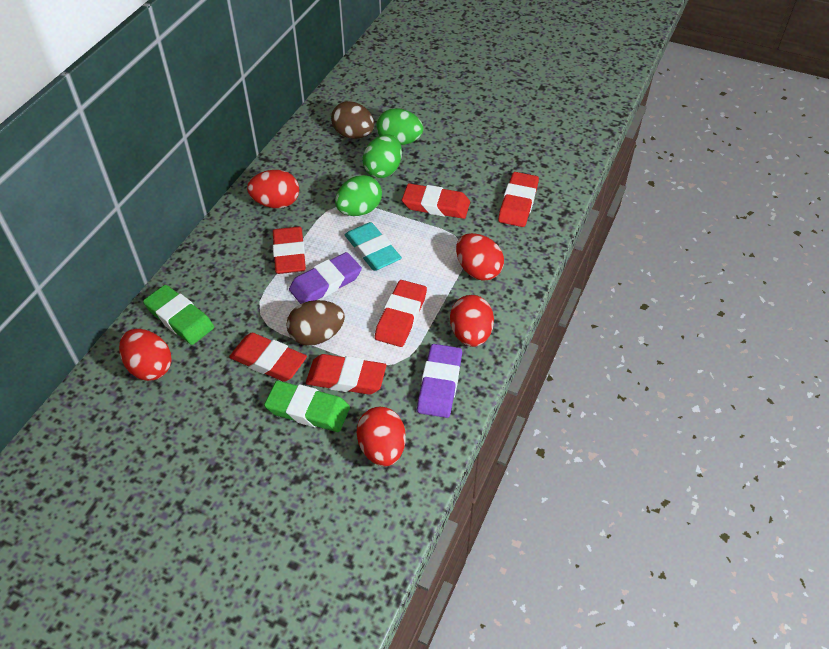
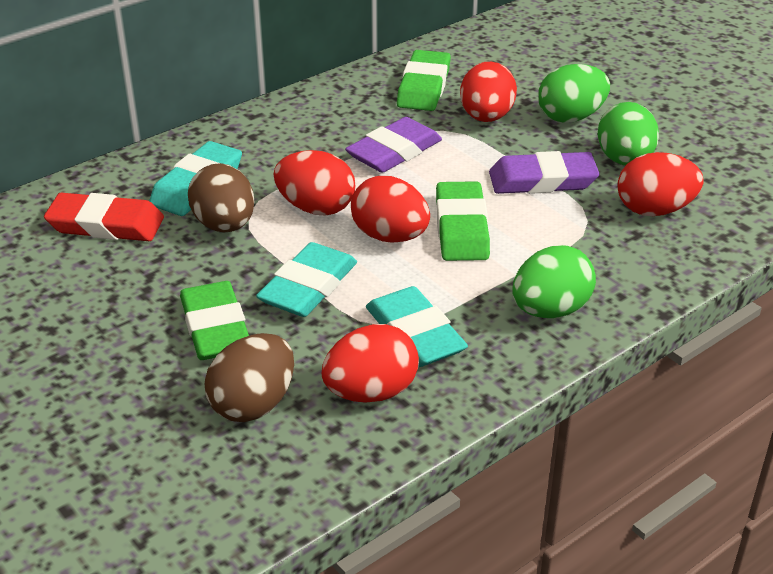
green eraser: 2 -> 3
red eraser: 6 -> 1
turquoise eraser: 1 -> 3

